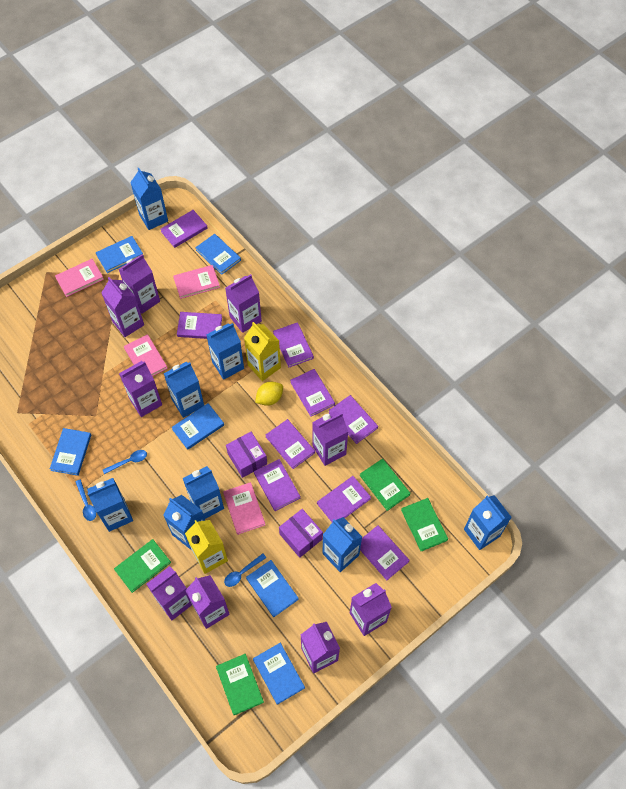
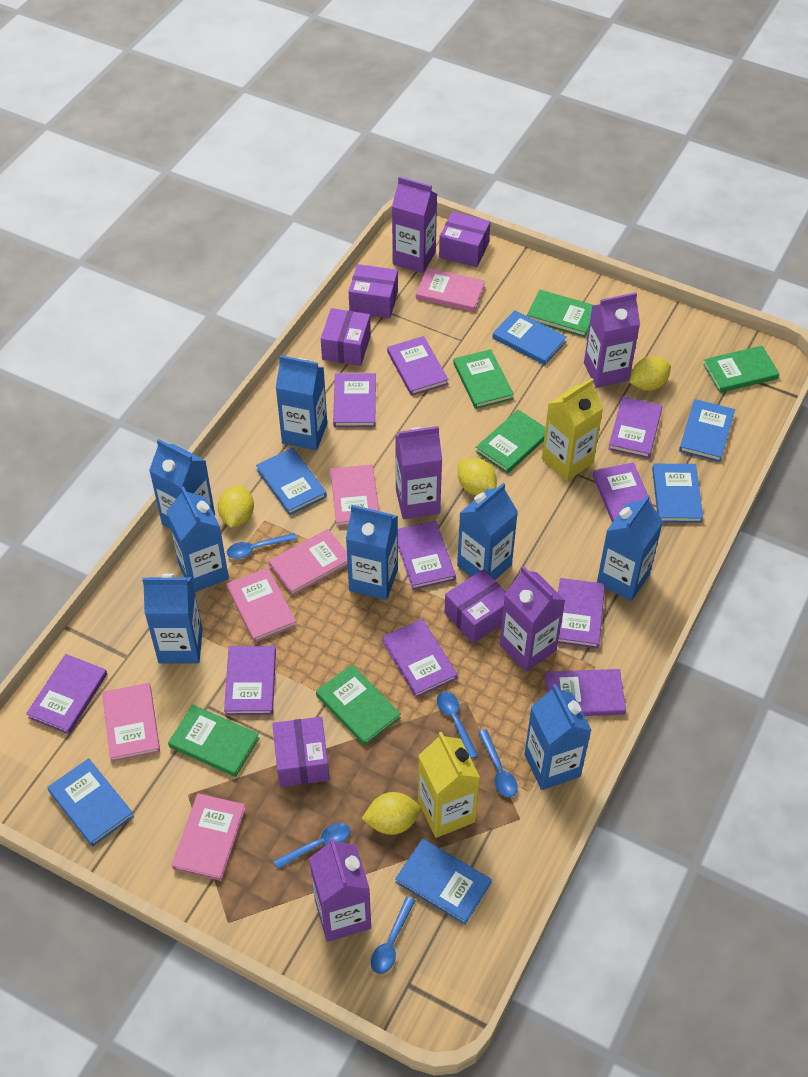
blue spoon: 3 -> 5
green book: 4 -> 6
pink book: 4 -> 6
purple book: 9 -> 10
purple box: 2 -> 5
purple carton: 9 -> 5
yellow lemon: 1 -> 4

